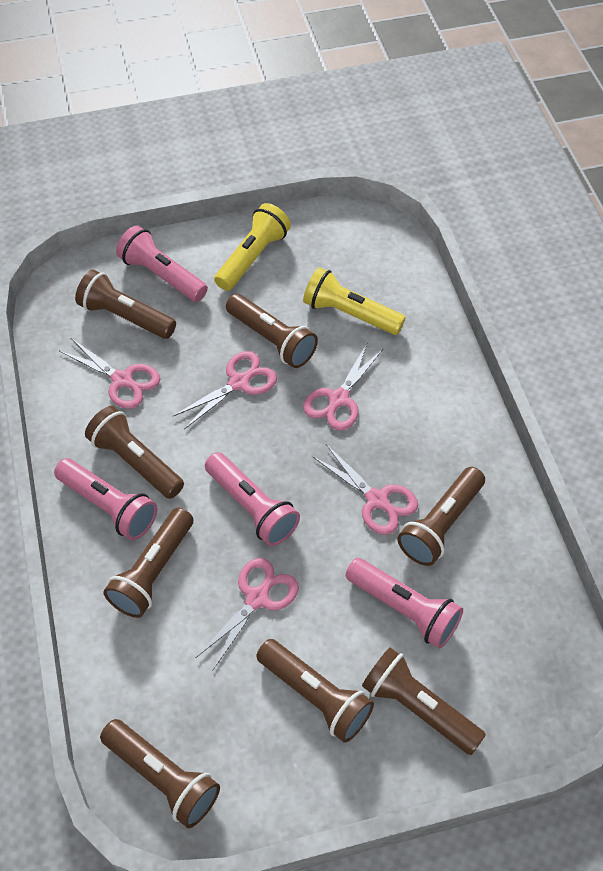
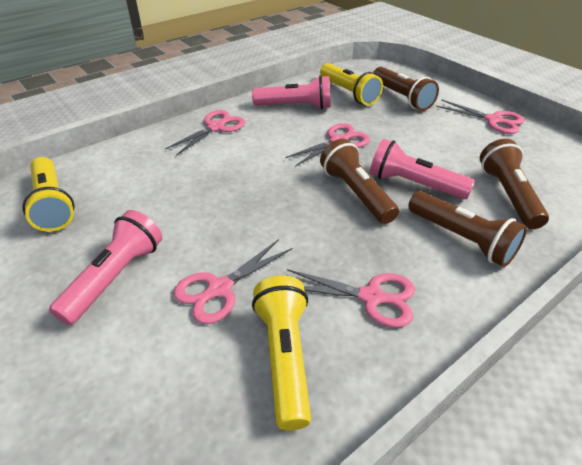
brown flashlight: 8 -> 4
pink flashlight: 4 -> 3
yellow flashlight: 2 -> 3

